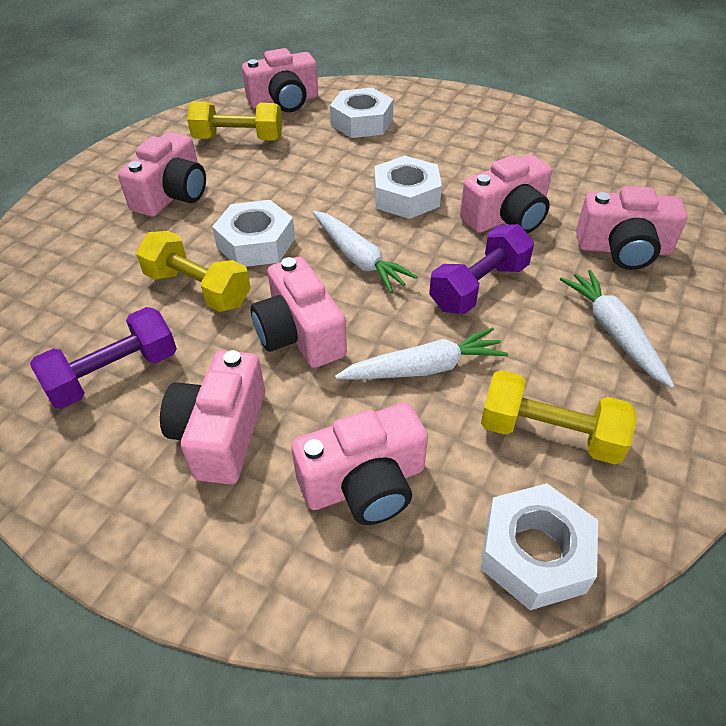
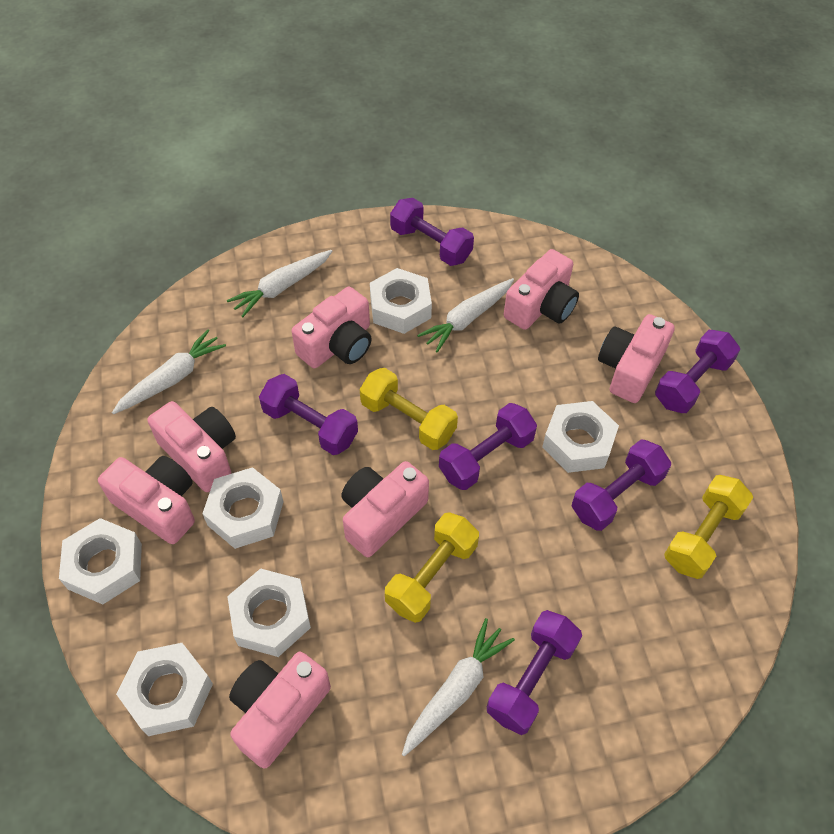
purple dumbbell: 2 -> 6
white carrot: 3 -> 4
white nut: 4 -> 6

